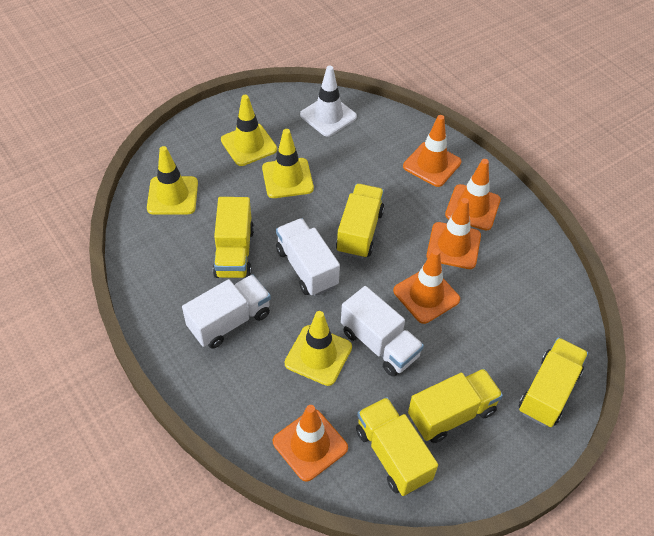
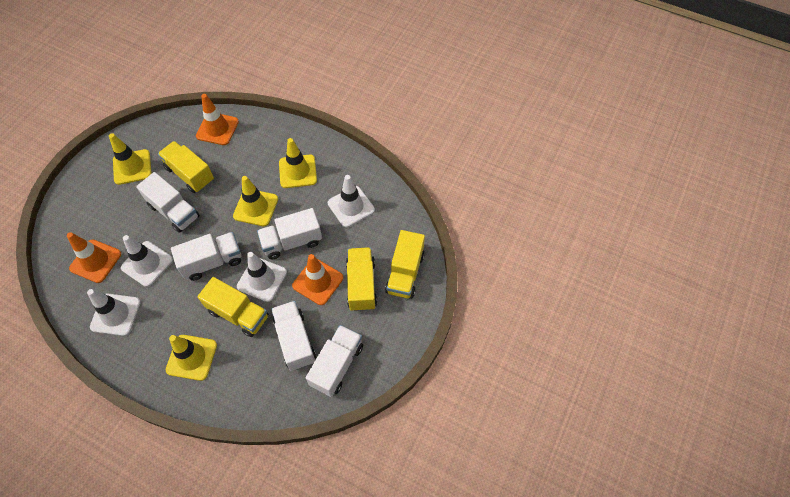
orange traffic cone: 5 -> 3
white traffic cone: 1 -> 4
white truck: 3 -> 5
yellow truck: 5 -> 4

